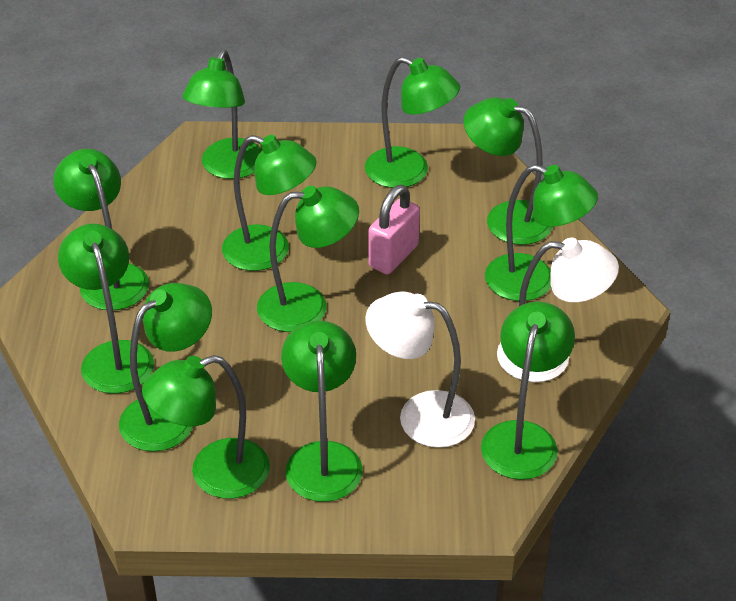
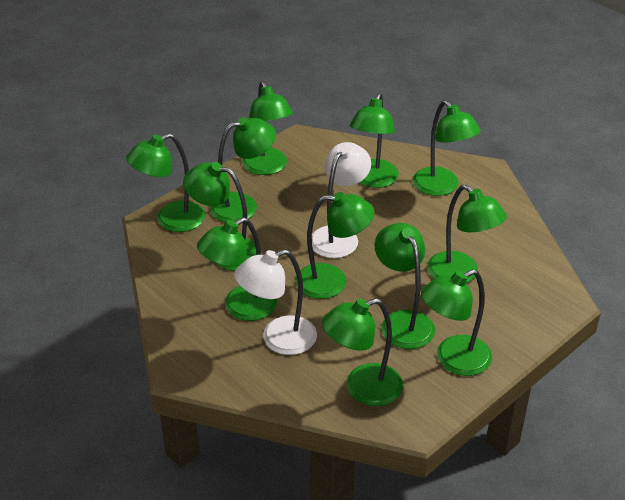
pink padlock: 1 -> 0

